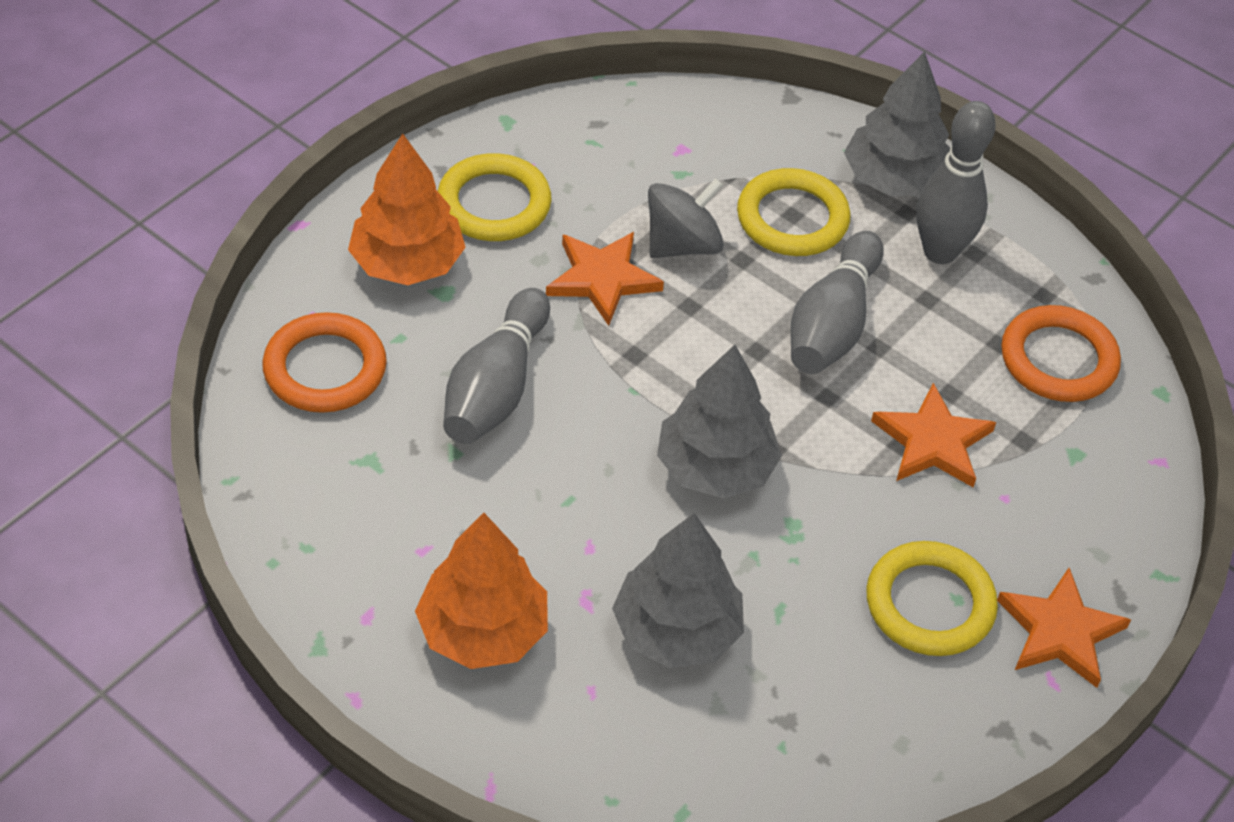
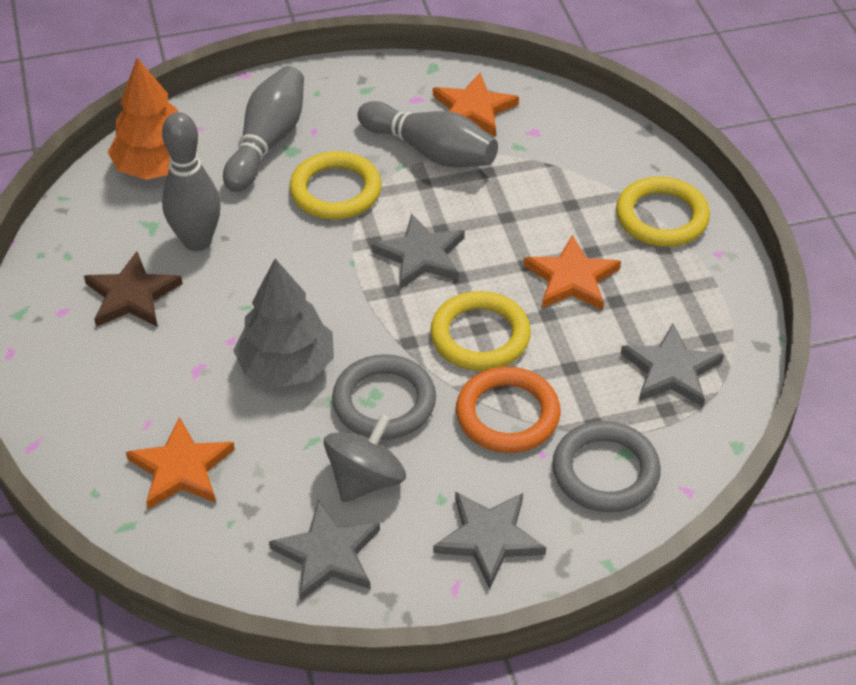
brown star: 0 -> 1
grey ring: 0 -> 2
grey star: 0 -> 4
grey tree: 3 -> 1
orange ring: 2 -> 1
orange tree: 2 -> 1

